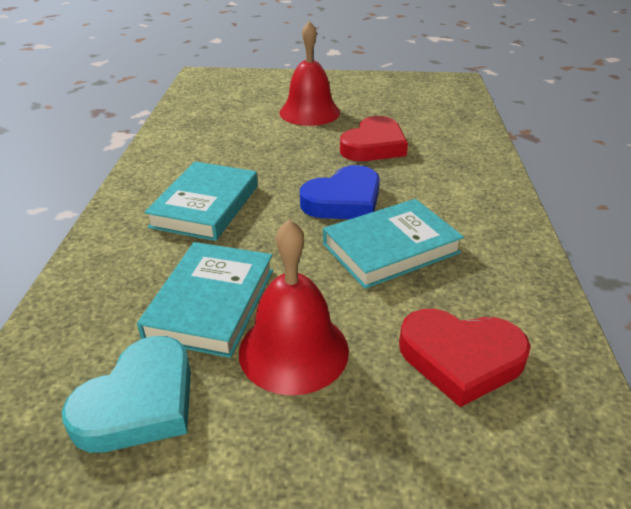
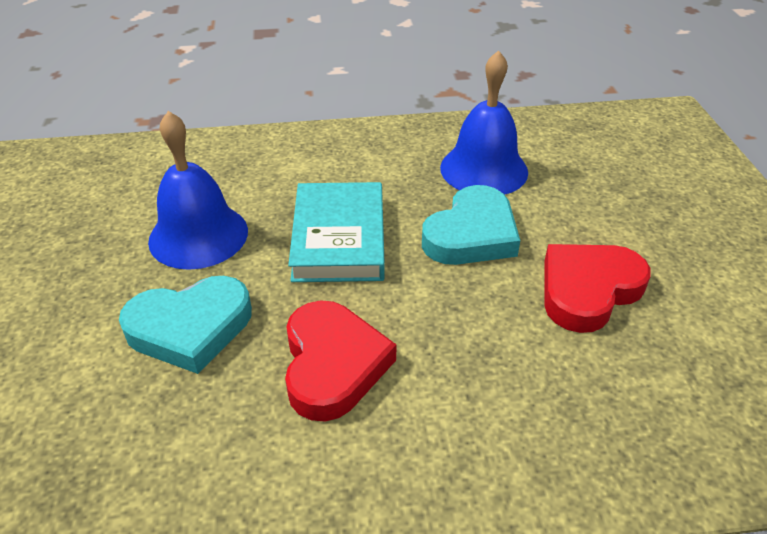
blue bell: 0 -> 2
blue heart: 1 -> 0
red bell: 2 -> 0
turquoise book: 3 -> 1
turquoise heart: 1 -> 2

